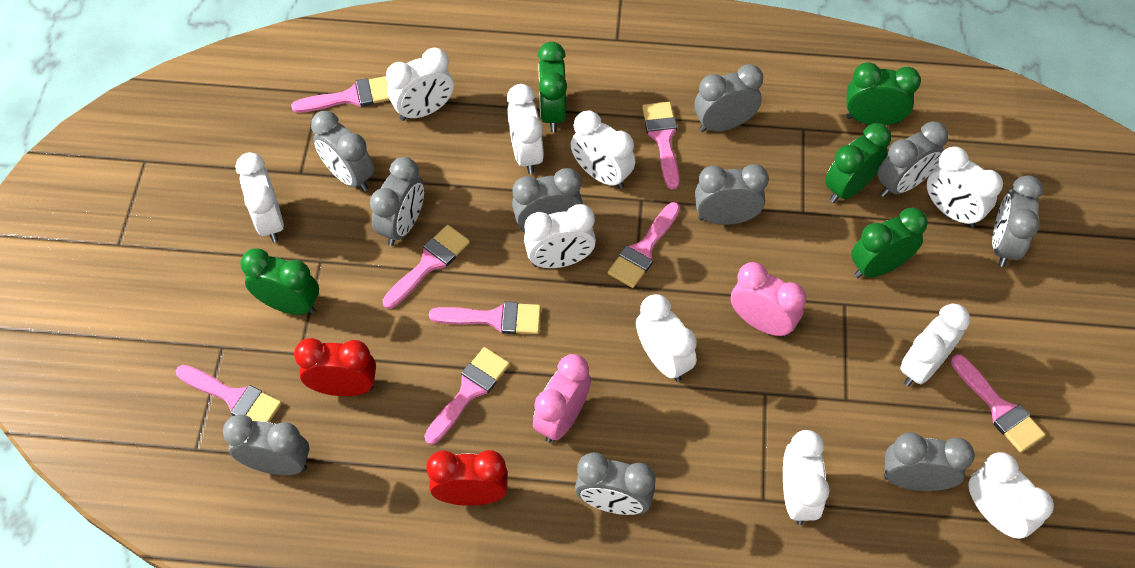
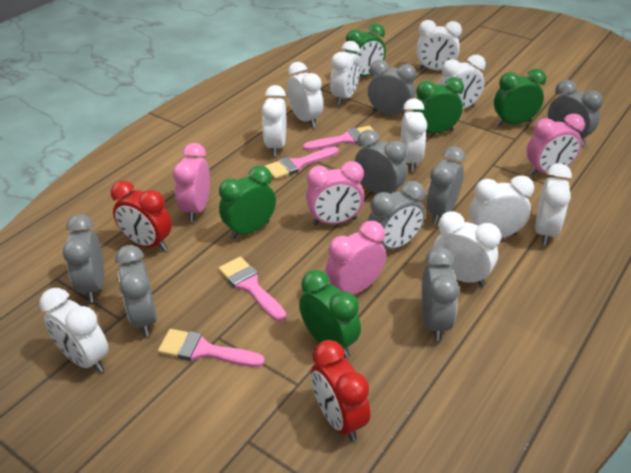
grey clock: 10 -> 8
pink brush: 8 -> 4
pink clock: 2 -> 4

